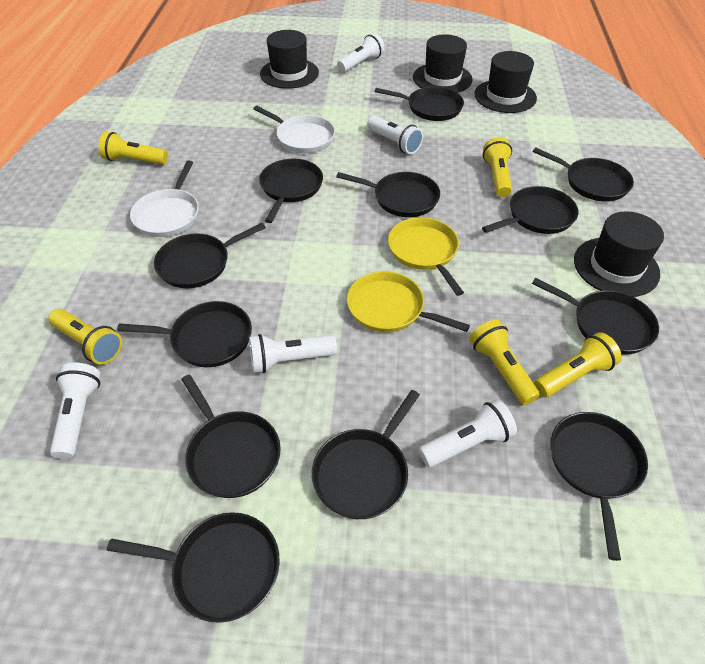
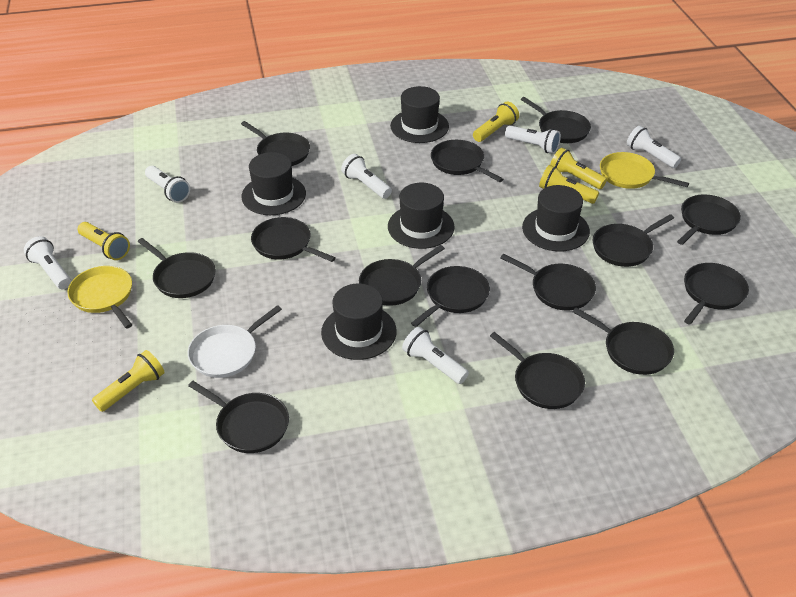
black hat: 4 -> 5
black pan: 12 -> 14
white flashlight: 5 -> 6
white pan: 2 -> 1

